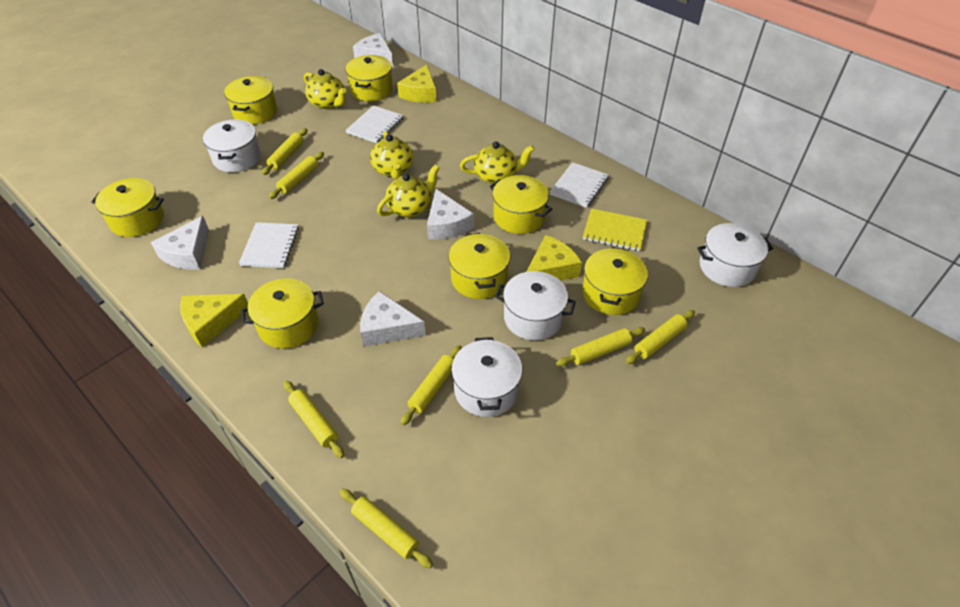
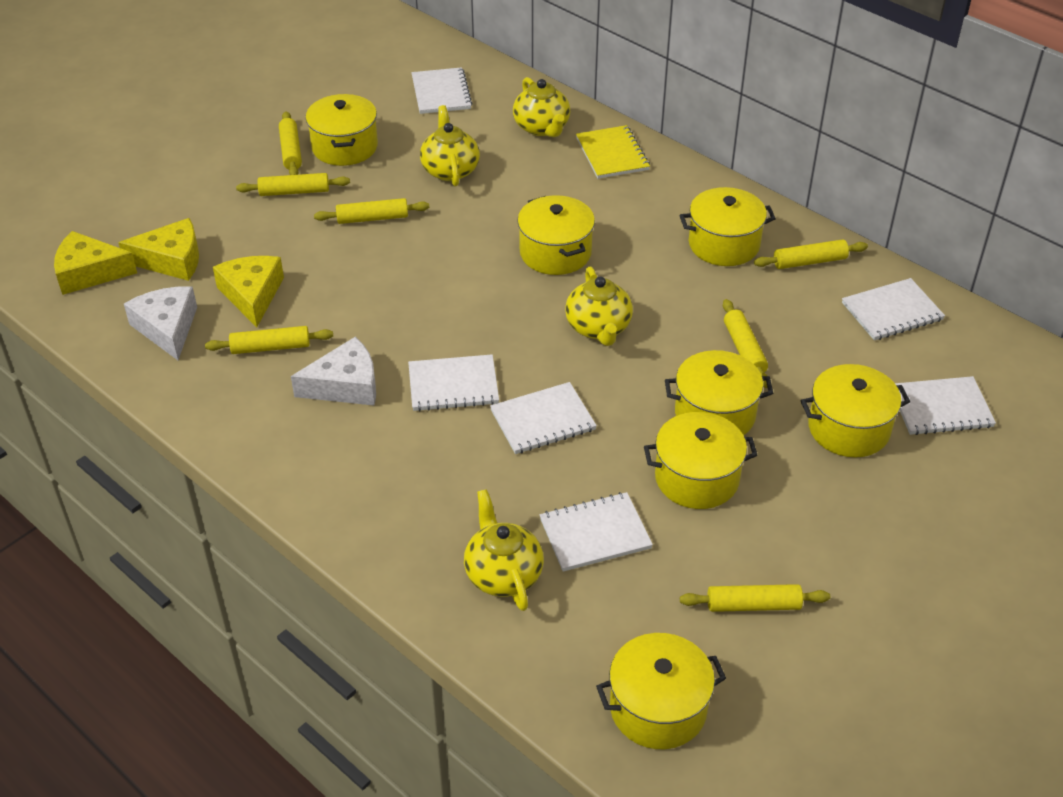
white cheese: 4 -> 2
white notebook: 3 -> 6
white pot: 4 -> 0

